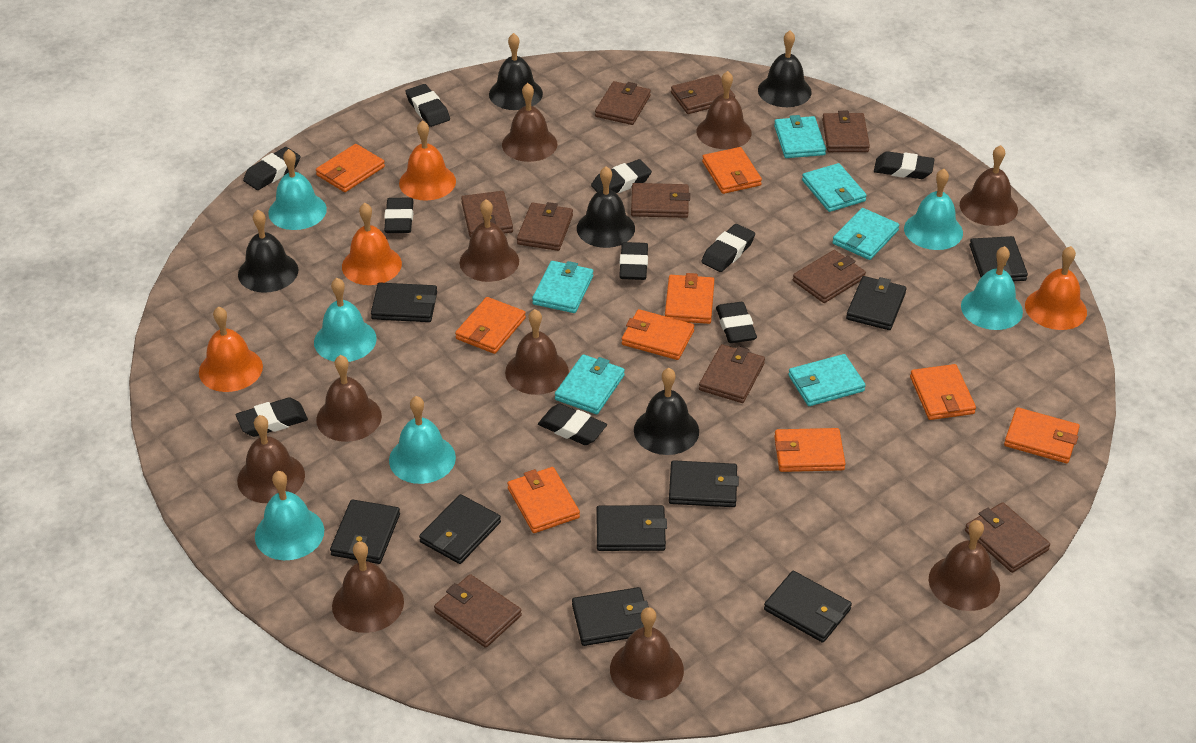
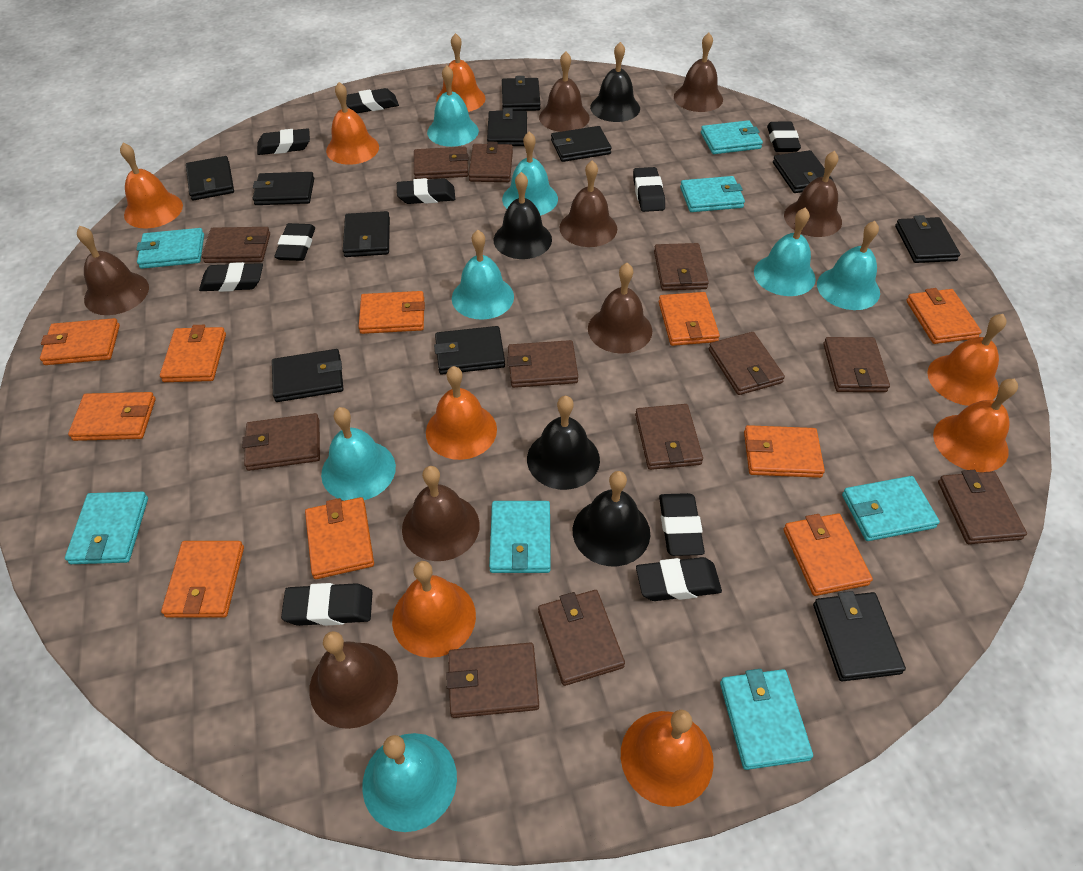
black bell: 5 -> 4
black wallet: 9 -> 11
brown bell: 10 -> 8
brown wallet: 10 -> 12
orange bell: 4 -> 8
orange wallet: 9 -> 10
turquoise bell: 6 -> 7
turquoise wallet: 6 -> 7

